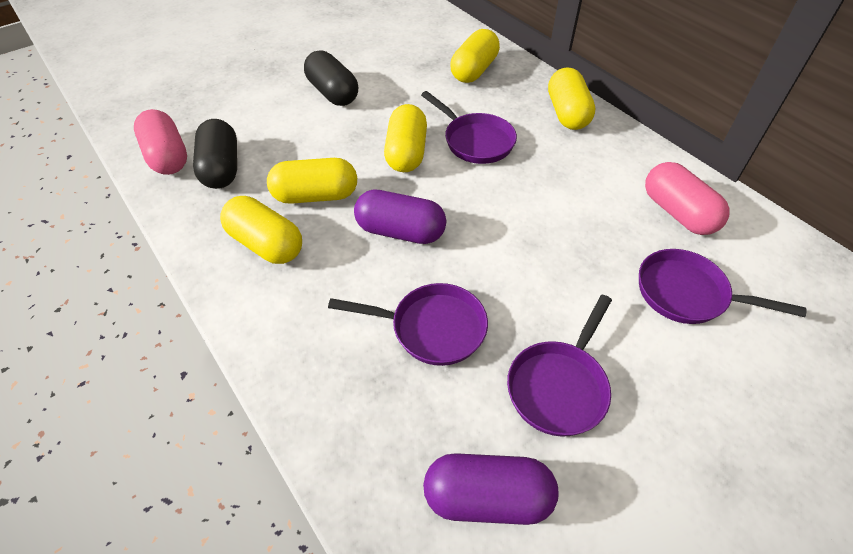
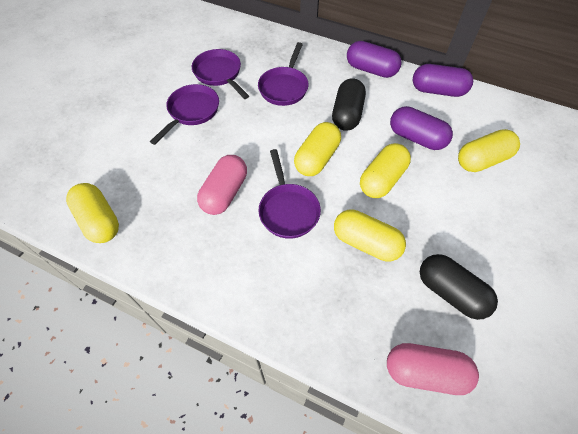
purple capsule: 2 -> 3

